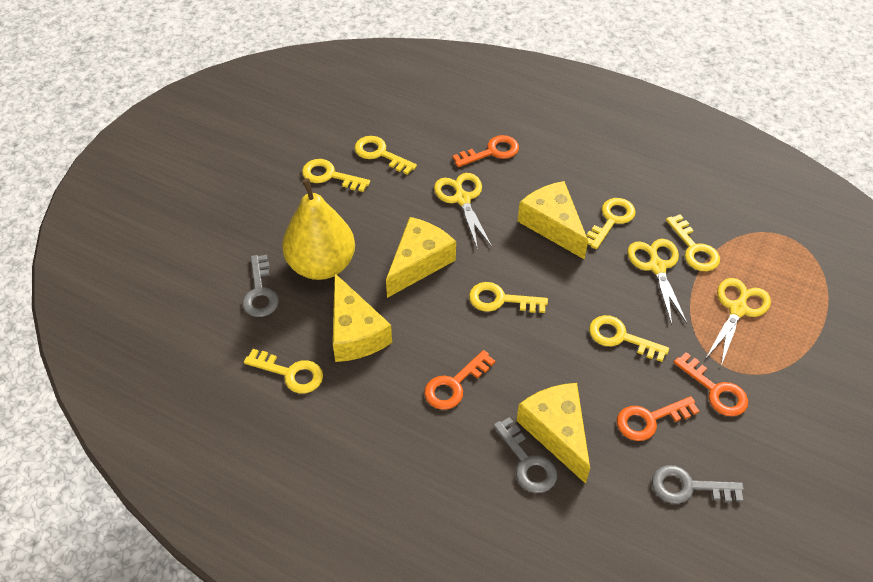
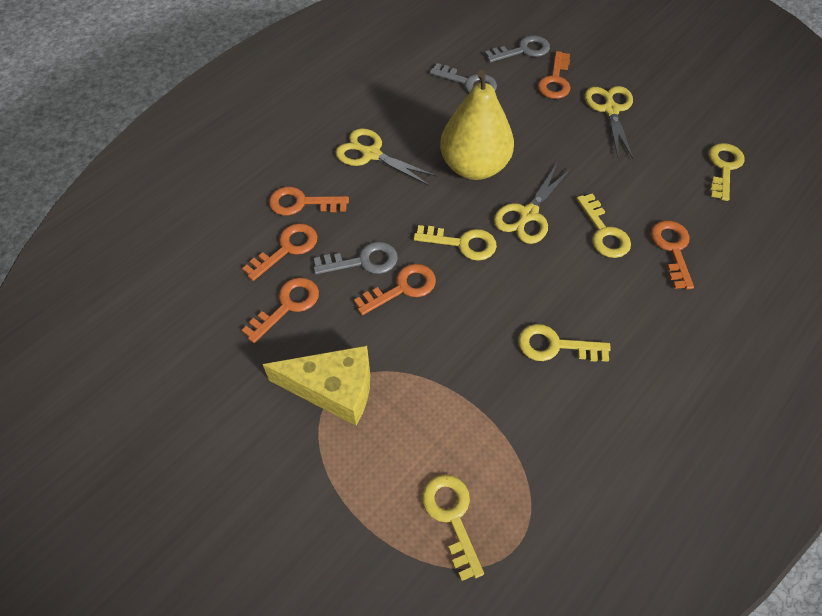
orange key: 4 -> 6
yellow cheese: 4 -> 1
yellow key: 7 -> 5

